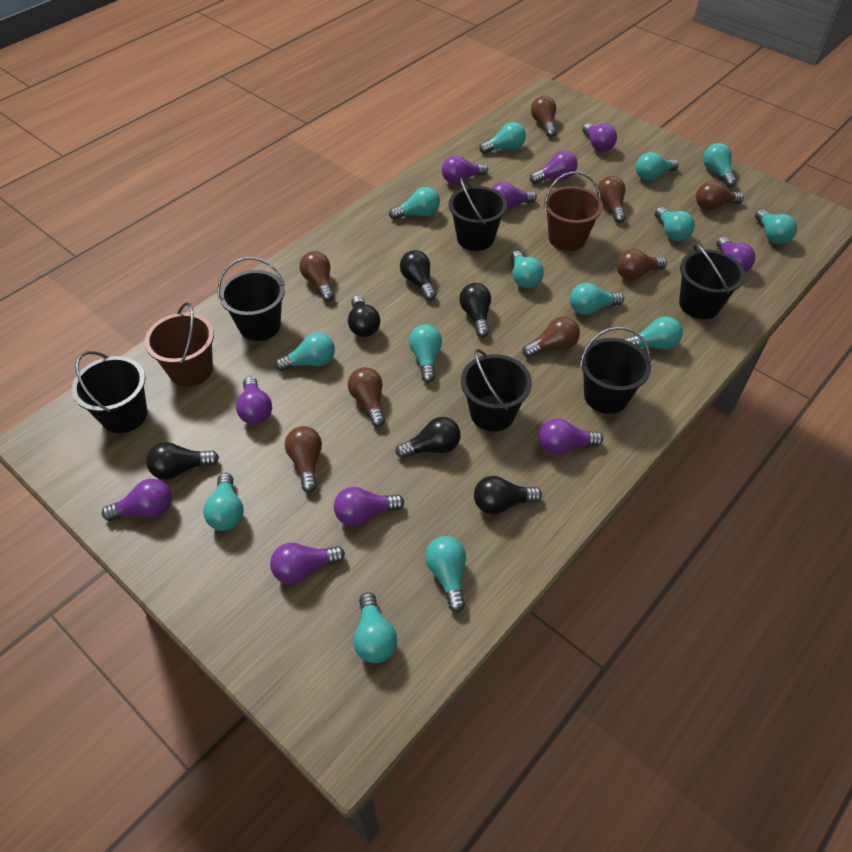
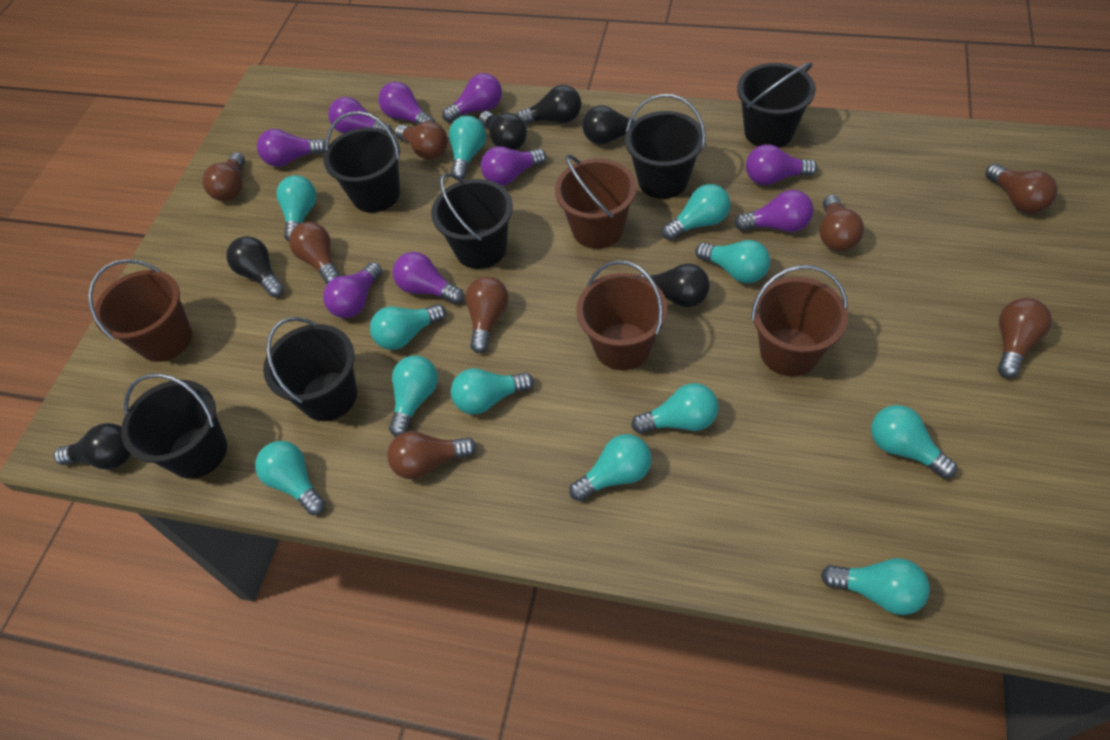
brown bucket: 2 -> 4
purple light bulb: 10 -> 9
turquoise light bulb: 14 -> 12

